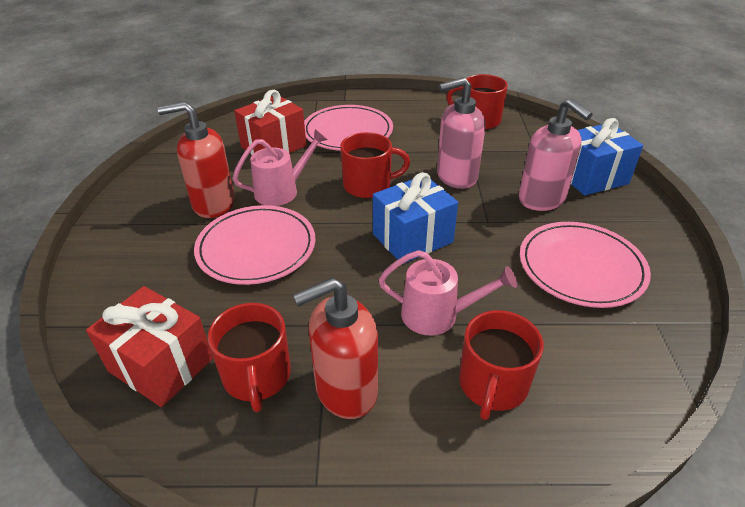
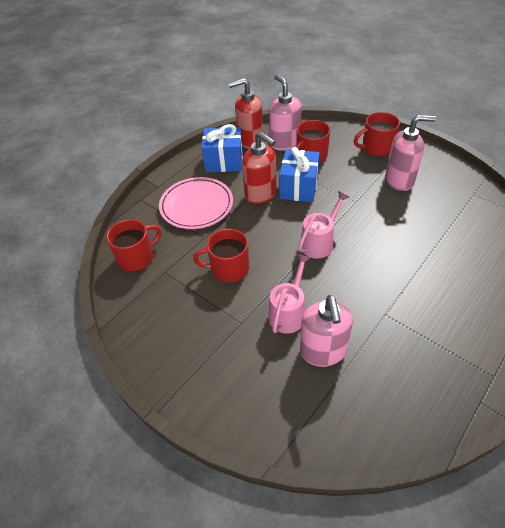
pink plate: 3 -> 1
pink soap dispenser: 2 -> 3
red gift: 2 -> 0

